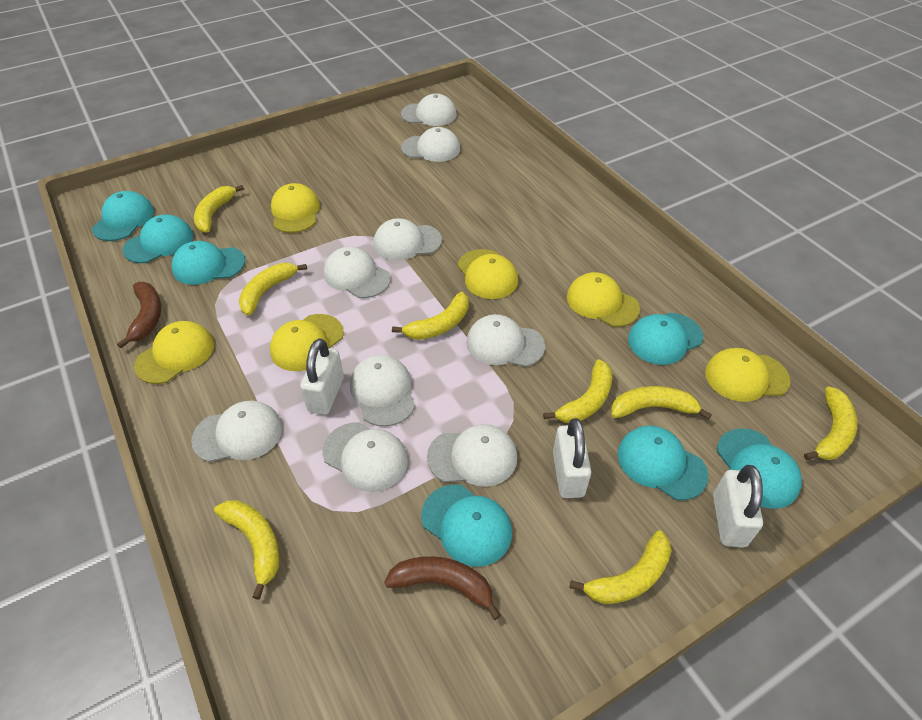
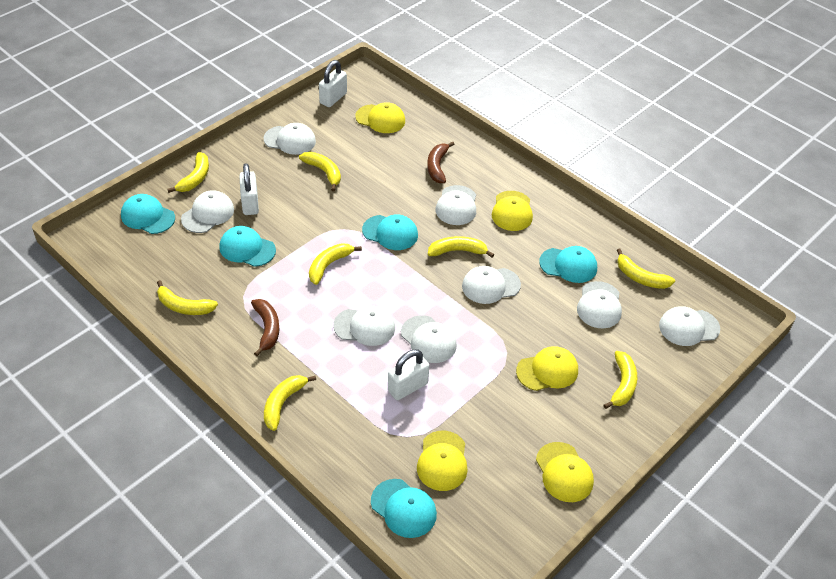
turquoise cap: 7 -> 5
white cap: 9 -> 8
yellow cap: 6 -> 5

